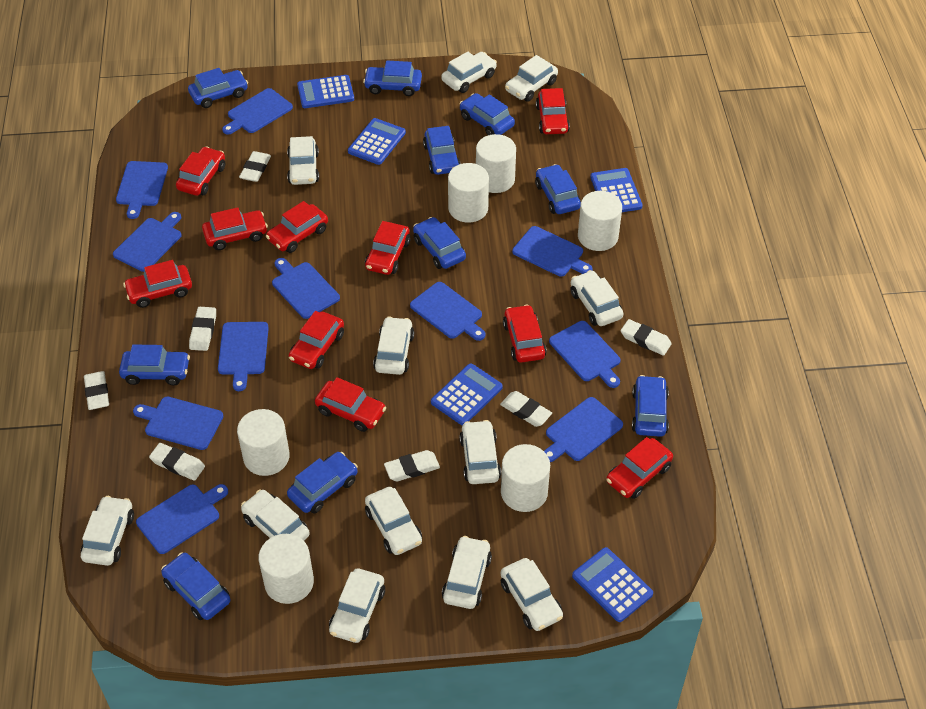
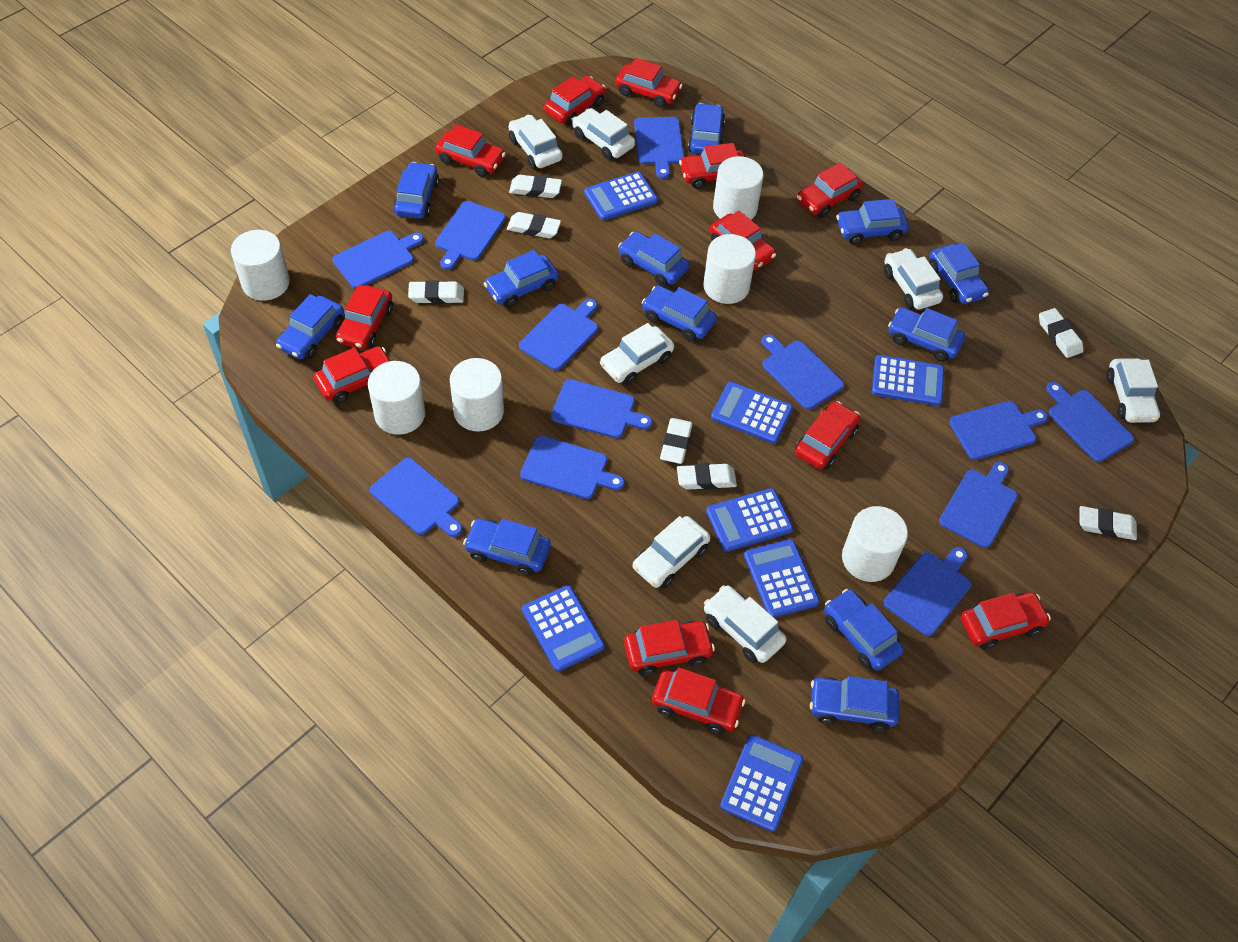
blue calculator: 5 -> 7
blue car: 10 -> 12
blue cutting board: 11 -> 12
red car: 10 -> 12
white car: 12 -> 7

